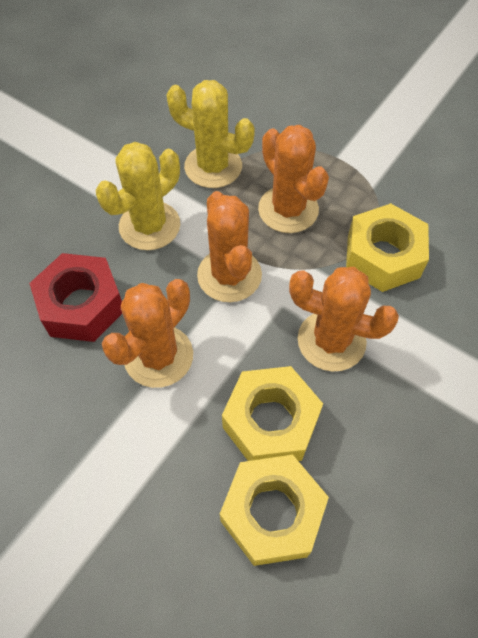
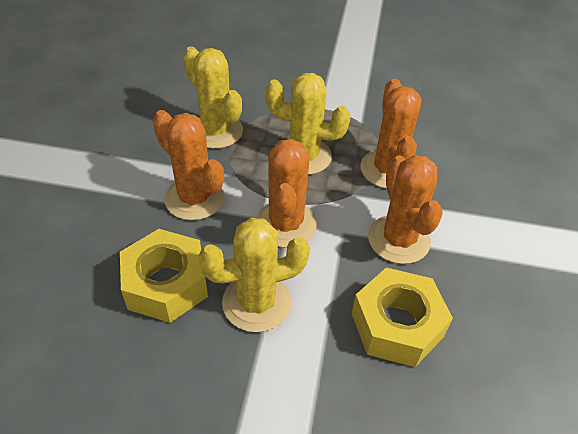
red nut: 1 -> 0
yellow cactus: 2 -> 3
yellow nut: 3 -> 2

